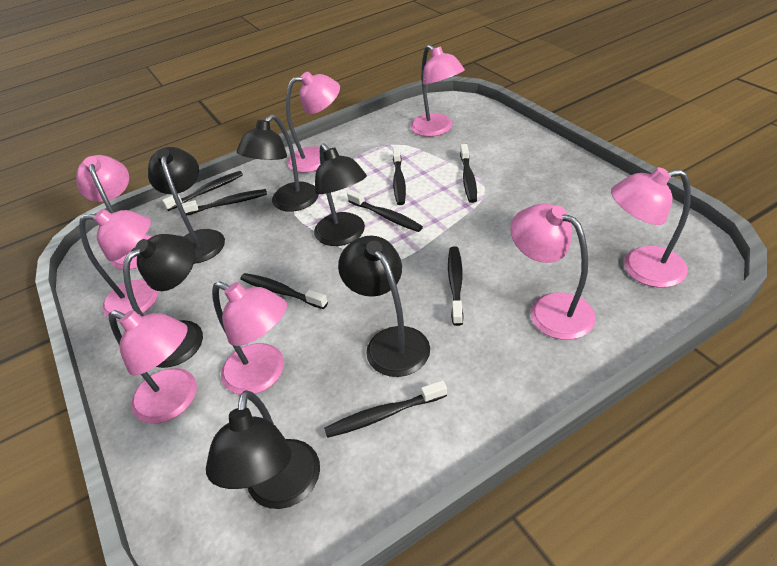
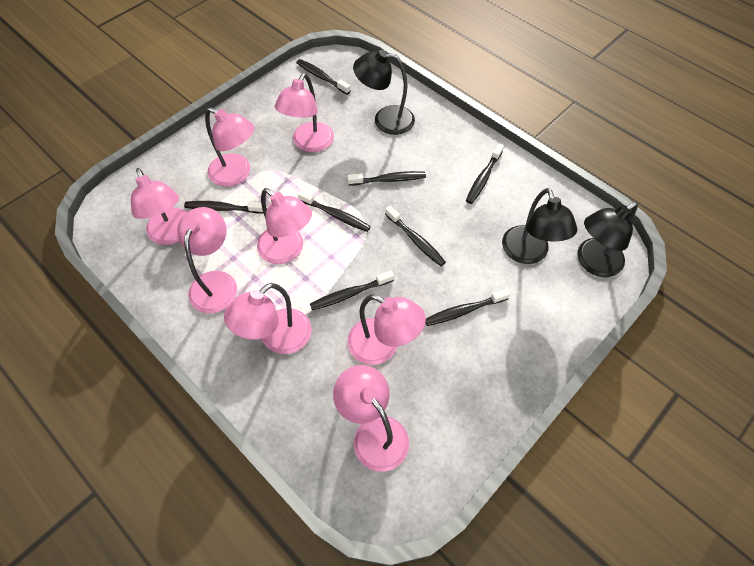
black lamp: 6 -> 3

